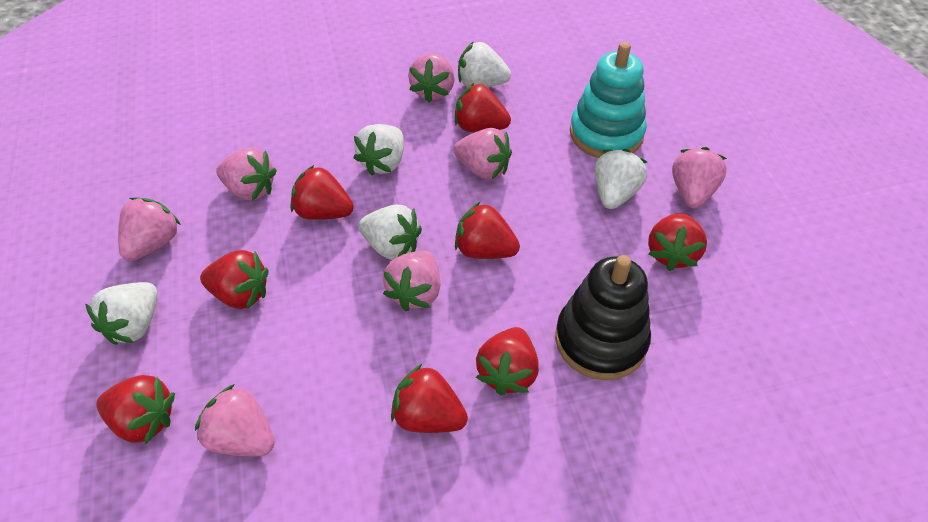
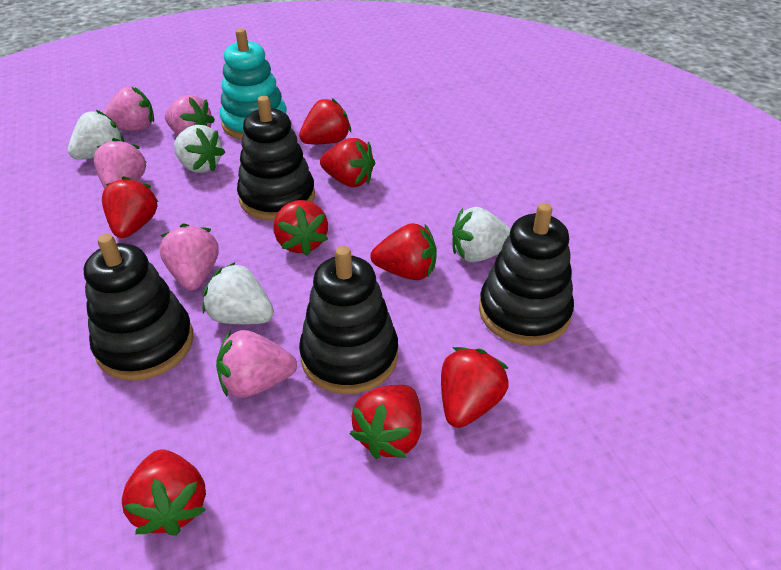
black stacking toy: 1 -> 4
pink strawberry: 7 -> 5
white strawberry: 5 -> 4

